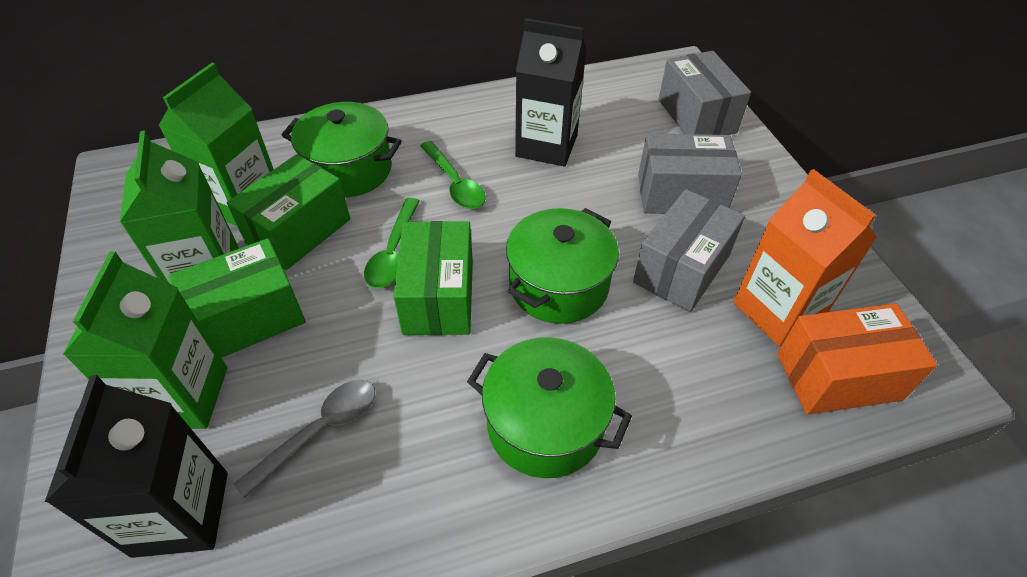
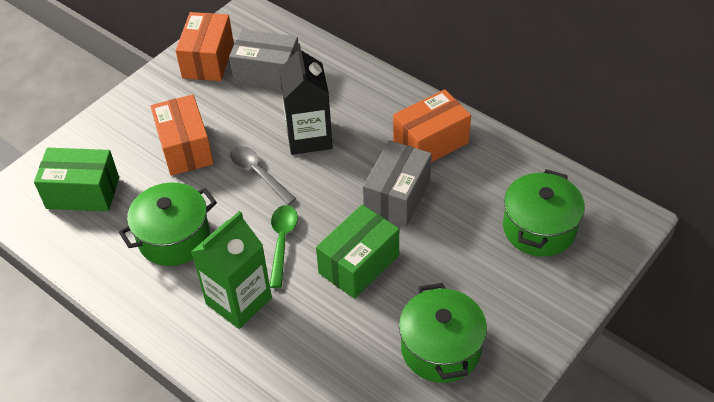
black carton: 2 -> 1
green box: 3 -> 2
green carton: 3 -> 1
green spoon: 2 -> 1
grey box: 3 -> 2
orange box: 1 -> 3
orange carton: 1 -> 0

